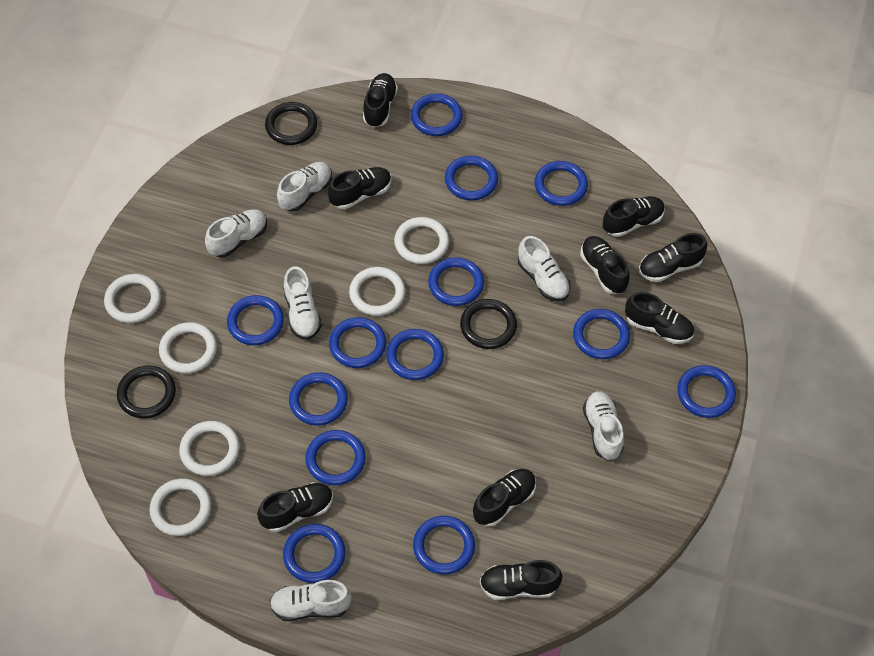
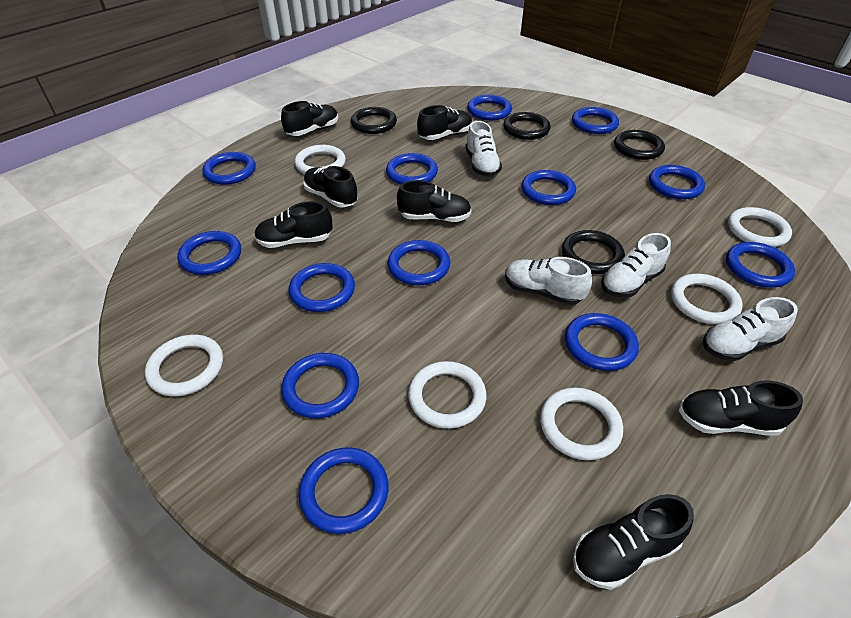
black ring: 3 -> 4
black shoe: 9 -> 7
white shoe: 6 -> 4

